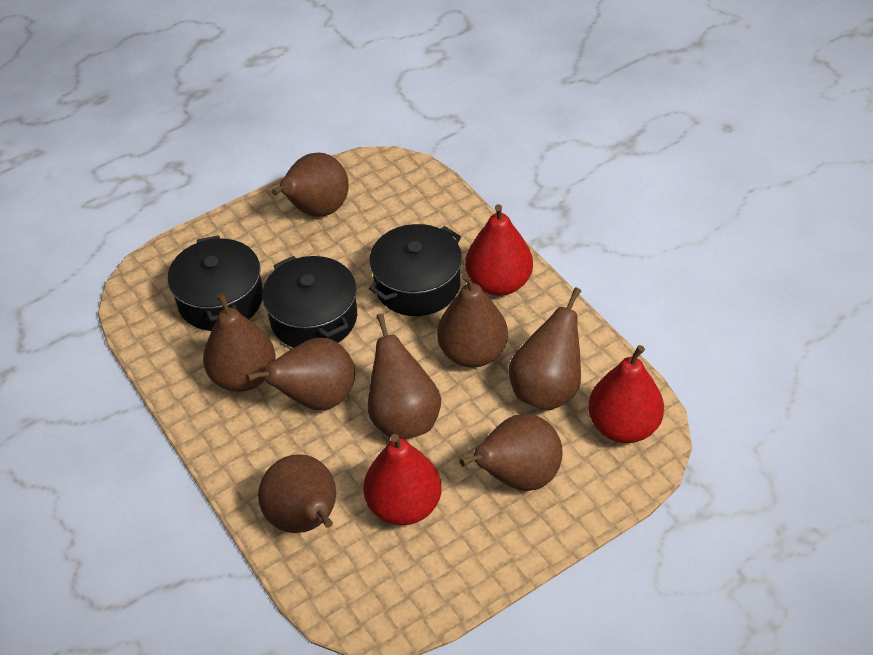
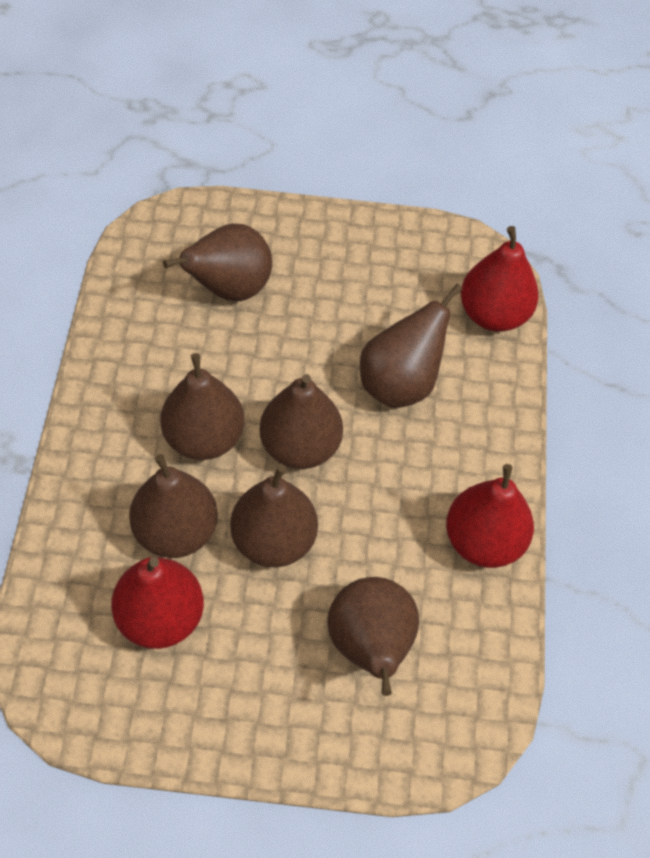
black pot: 3 -> 0
brown pear: 8 -> 7

